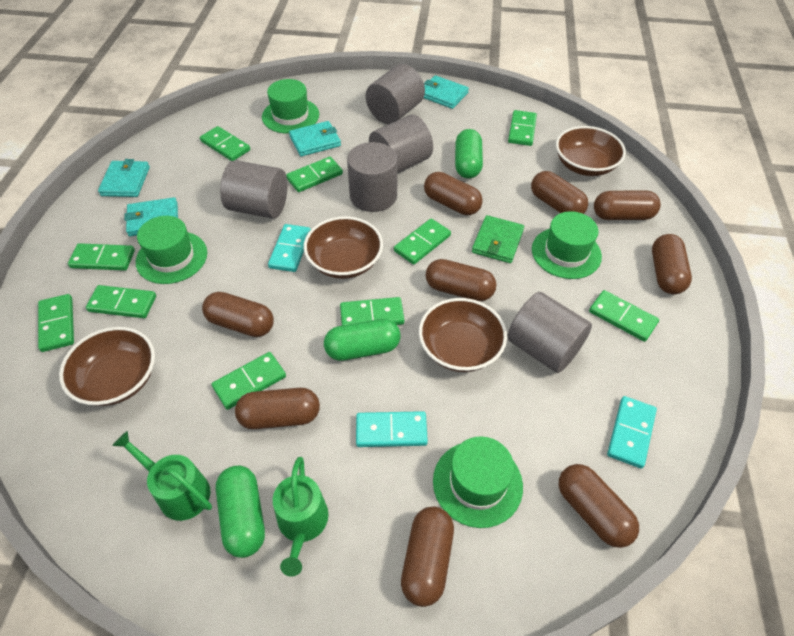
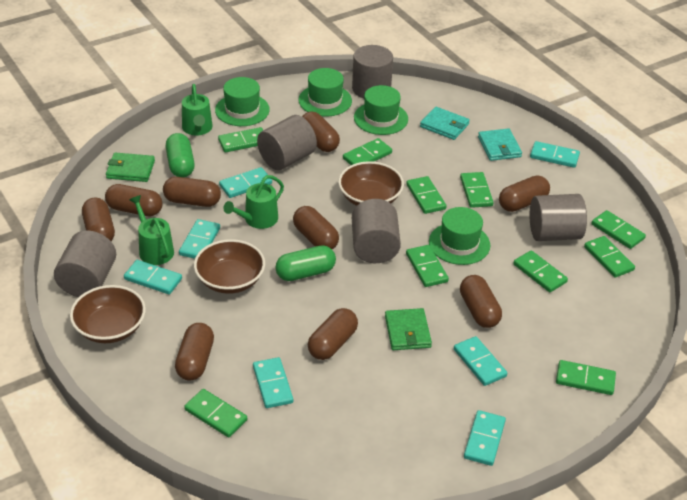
brown bowl: 4 -> 3
green capsule: 3 -> 2
green wallet: 1 -> 2
green watering can: 2 -> 3
turquoise domino: 3 -> 7
turquoise wallet: 4 -> 2

